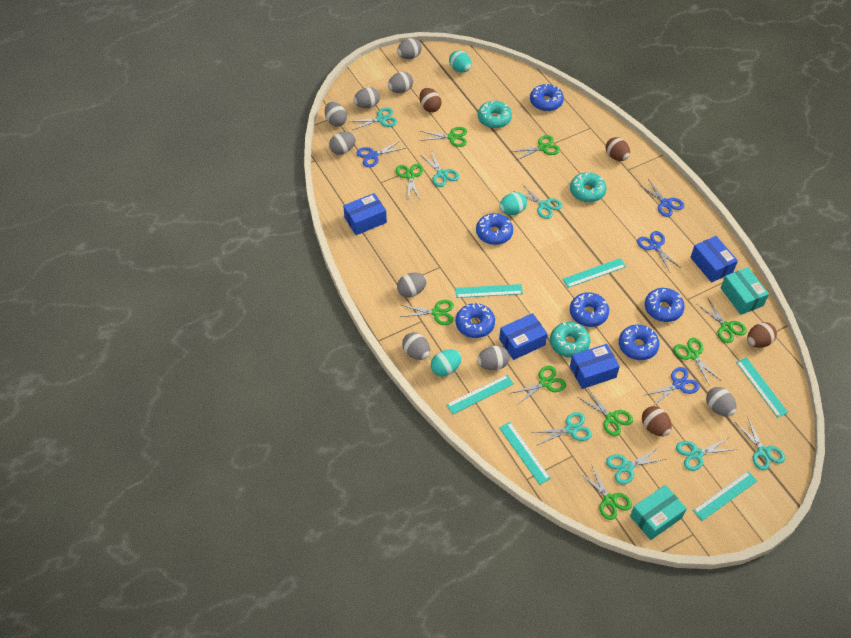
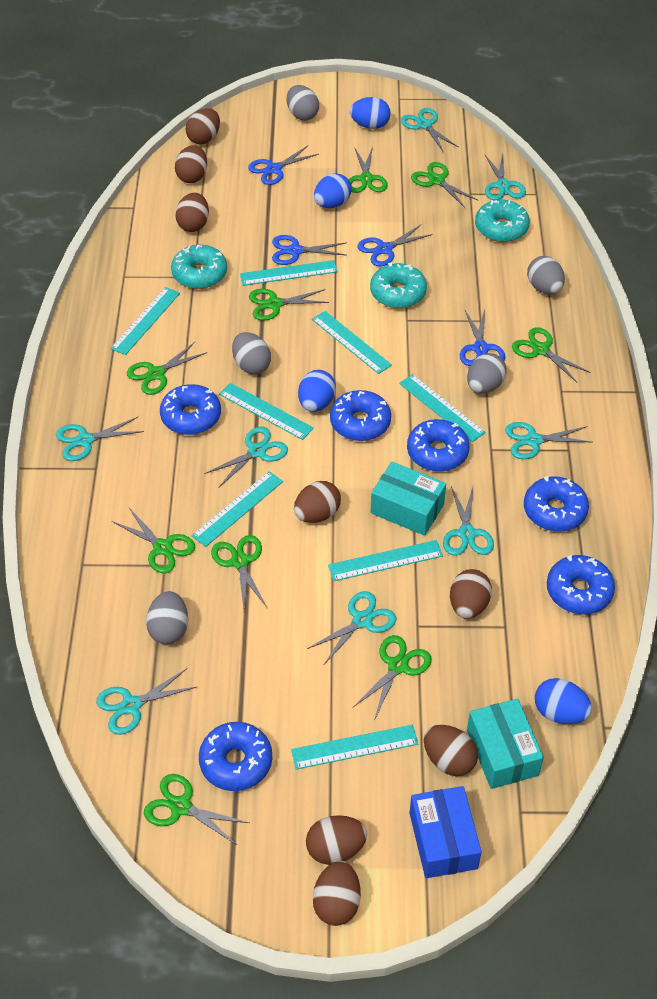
blue box: 4 -> 1
blue egg: 0 -> 4
brown egg: 4 -> 8
grey egg: 9 -> 5
turquoise egg: 3 -> 0
turquoise ruler: 6 -> 8
turquoise scissors: 7 -> 8

